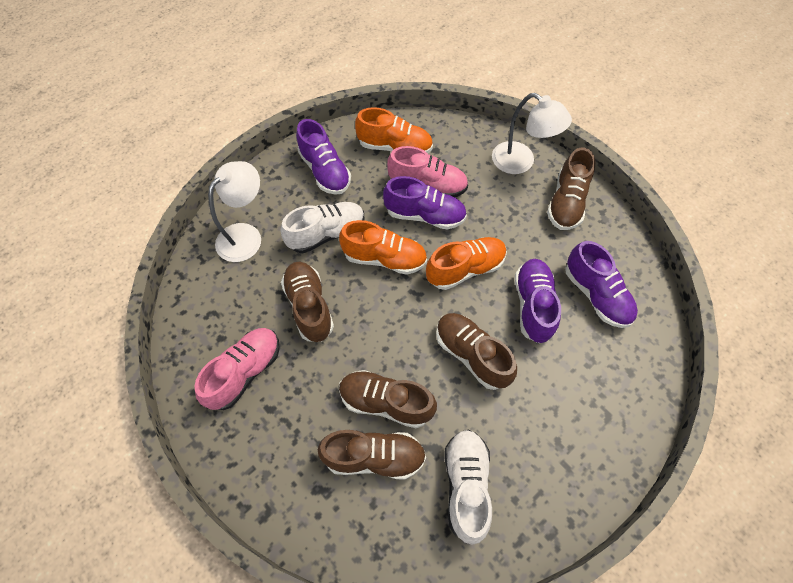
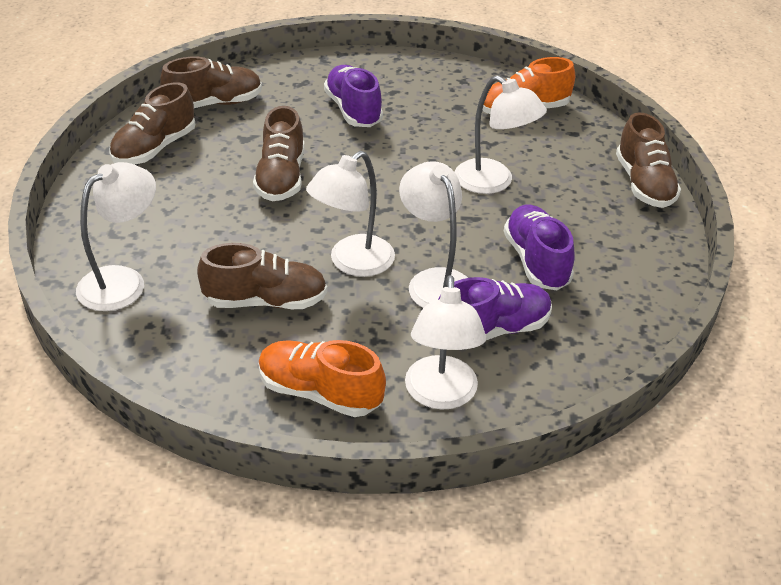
orange shoe: 3 -> 2
pink shoe: 2 -> 0
purple shoe: 4 -> 3
white lamp: 2 -> 5
white shoe: 2 -> 0

